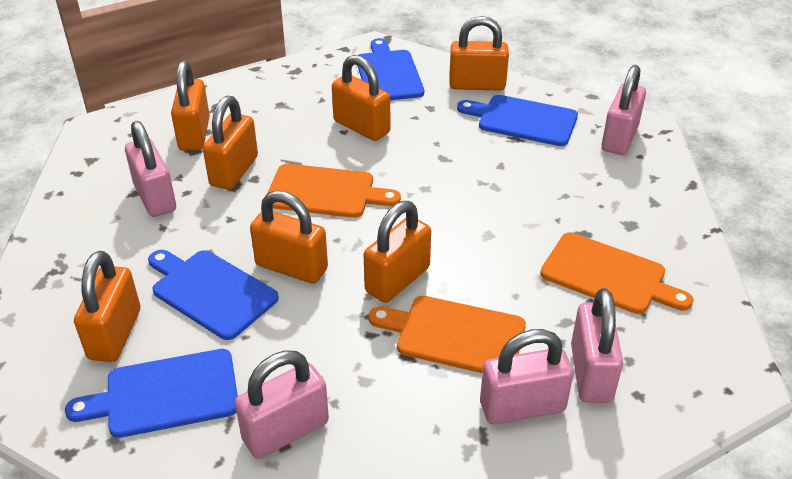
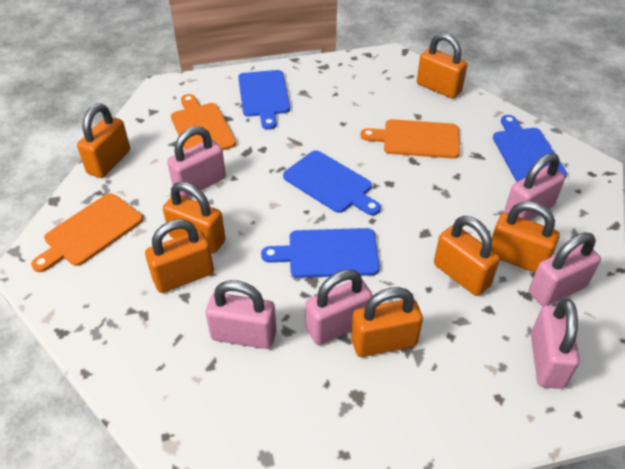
pink padlock: 5 -> 6

